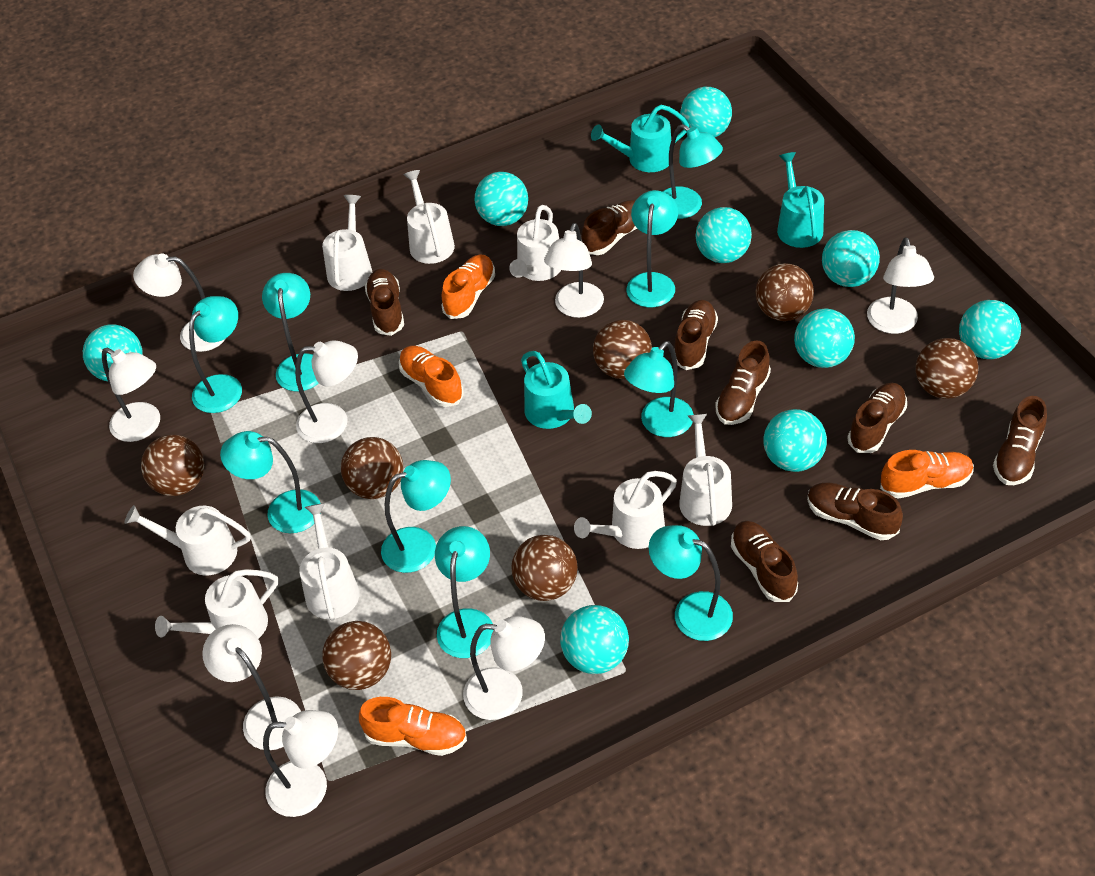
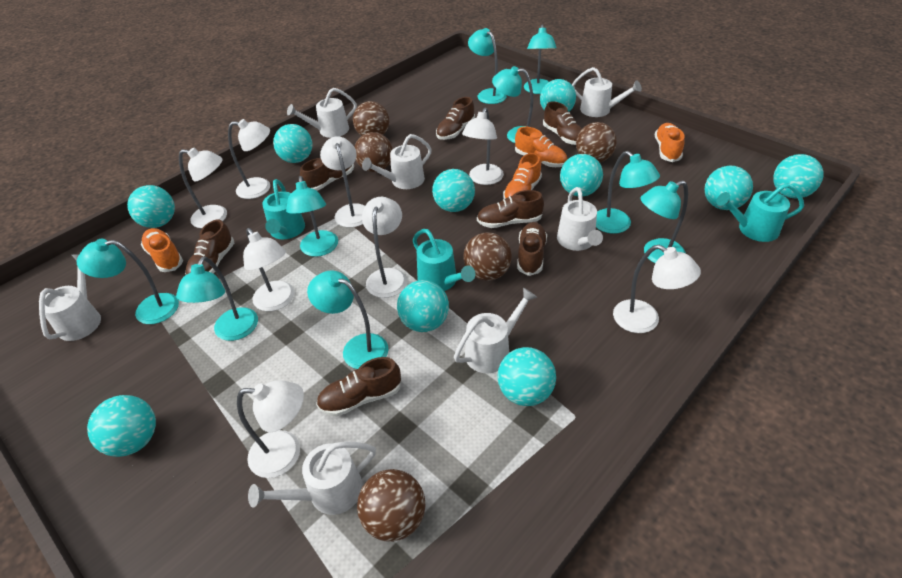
brown ball: 7 -> 5
brown shoe: 8 -> 7
turquoise ball: 9 -> 10
white watering can: 8 -> 7

